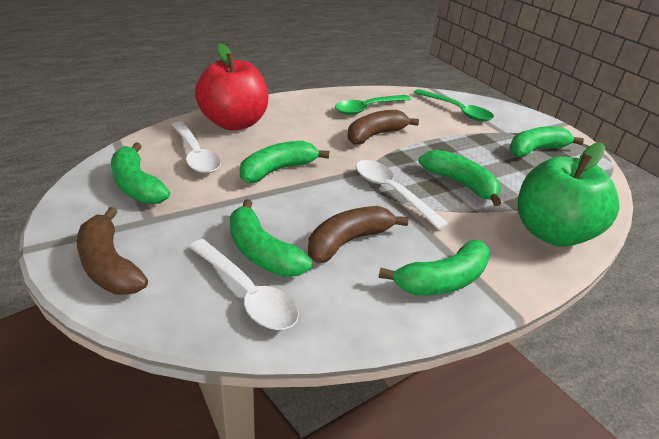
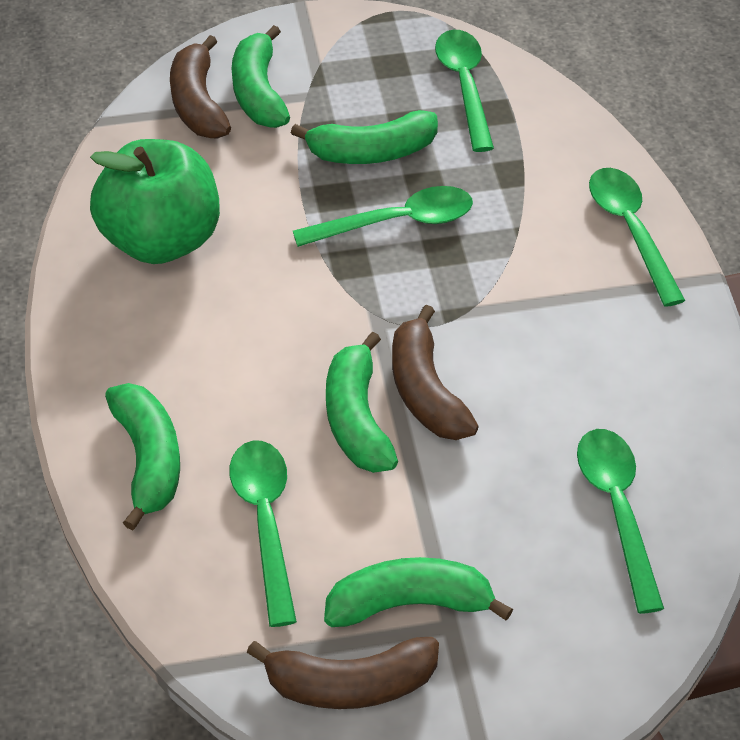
green banana: 6 -> 5
green spoon: 2 -> 5
red apple: 1 -> 0
white spoon: 3 -> 0

